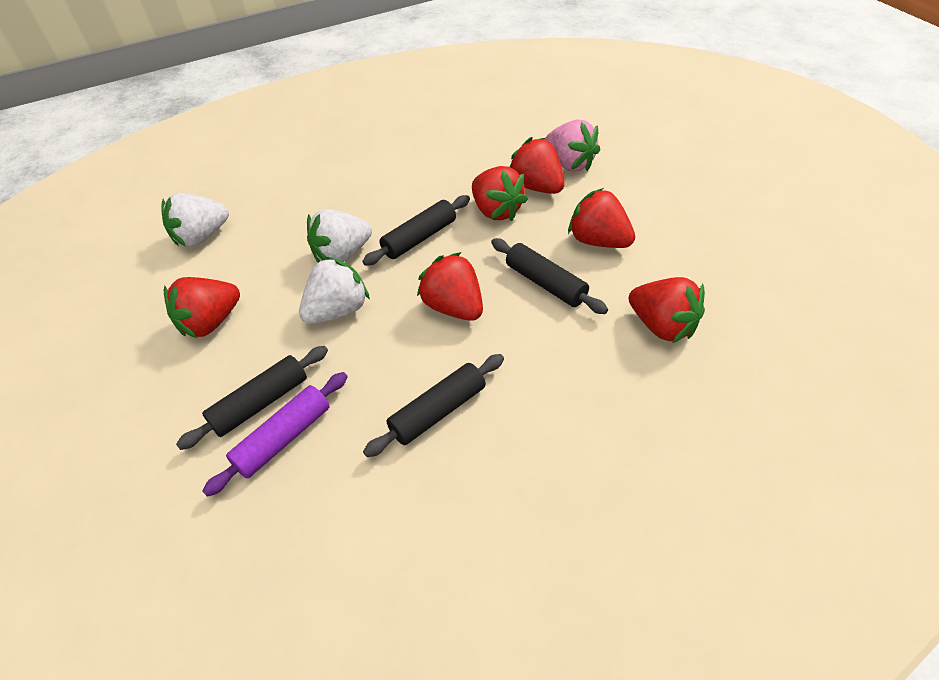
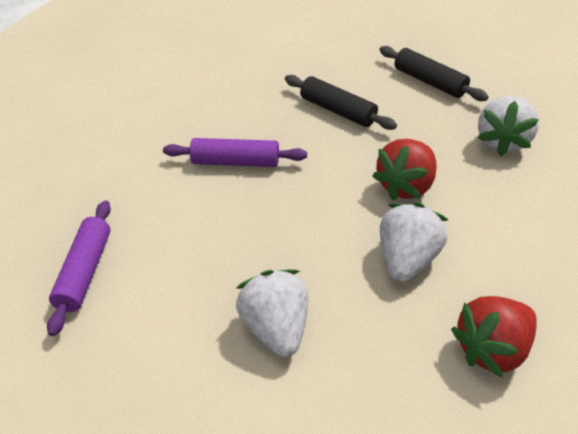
black rolling pin: 4 -> 2
pink strawberry: 1 -> 0
purple rolling pin: 1 -> 2
red strawberry: 6 -> 2

